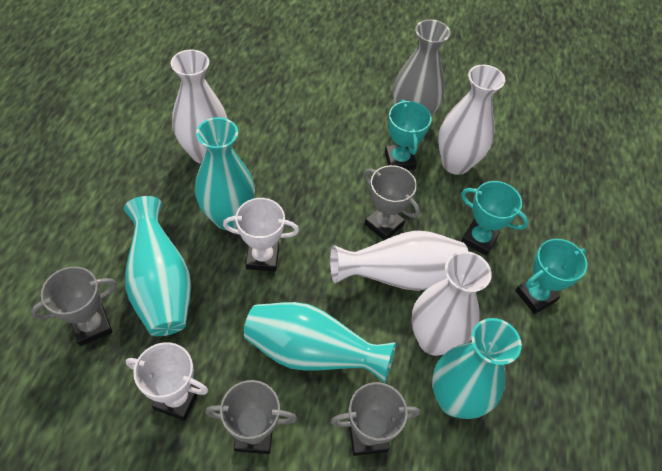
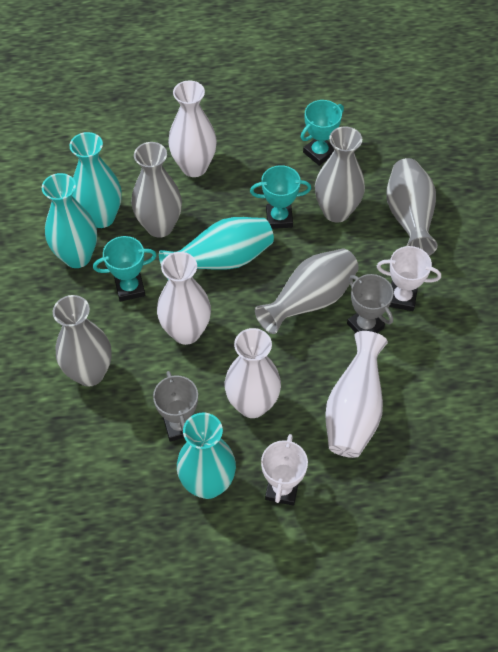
grey trophy: 4 -> 2
grey vase: 1 -> 5

